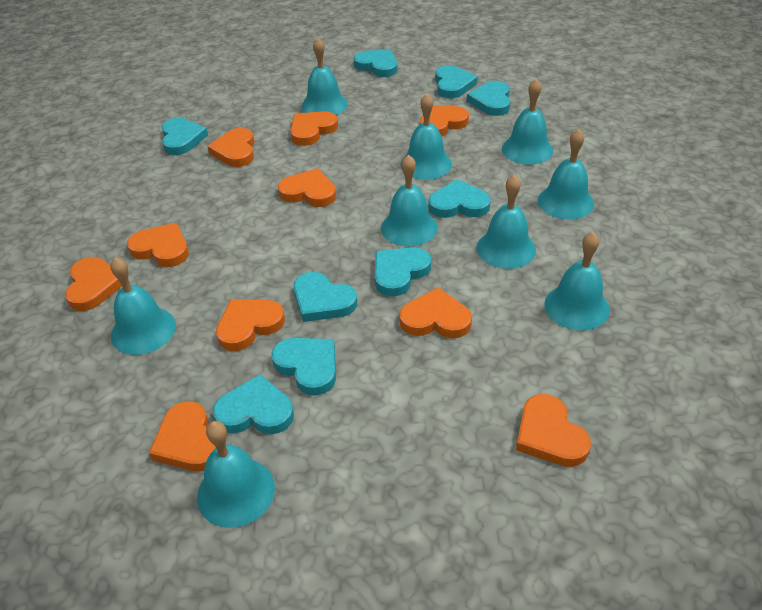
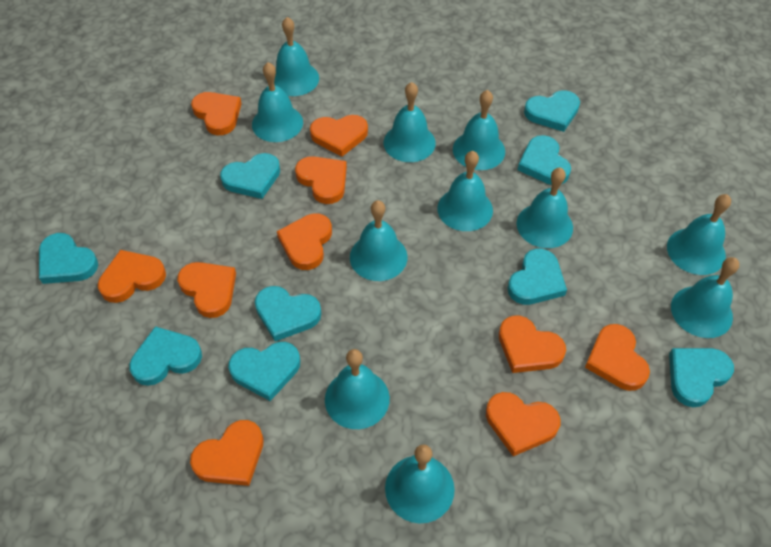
turquoise bell: 9 -> 11

